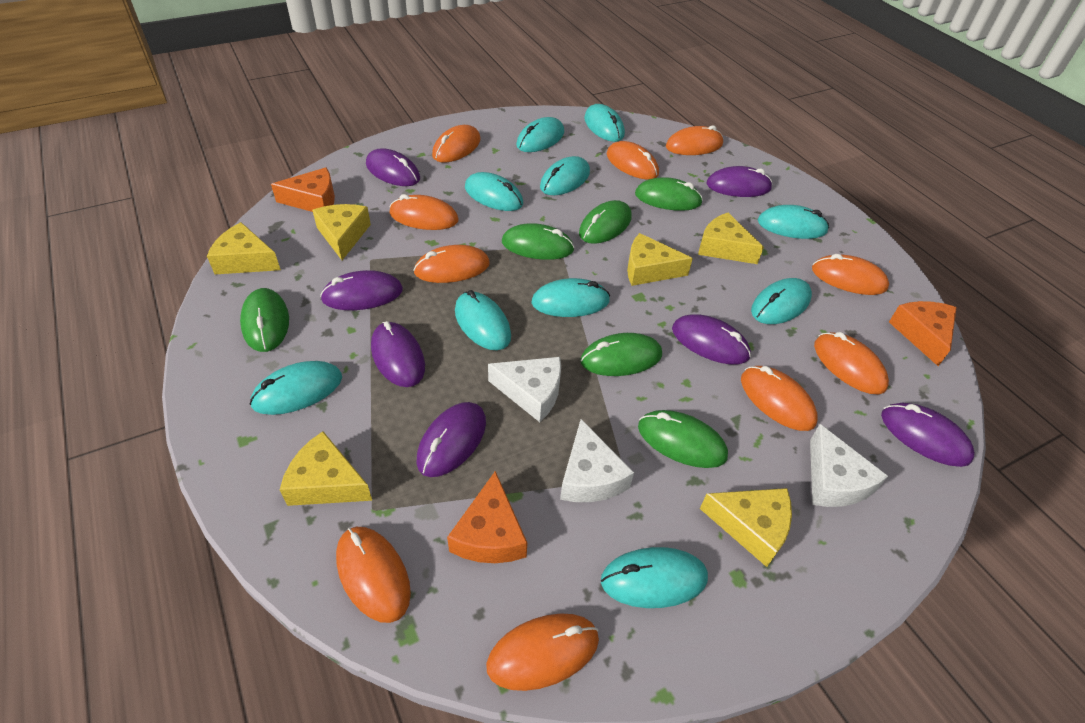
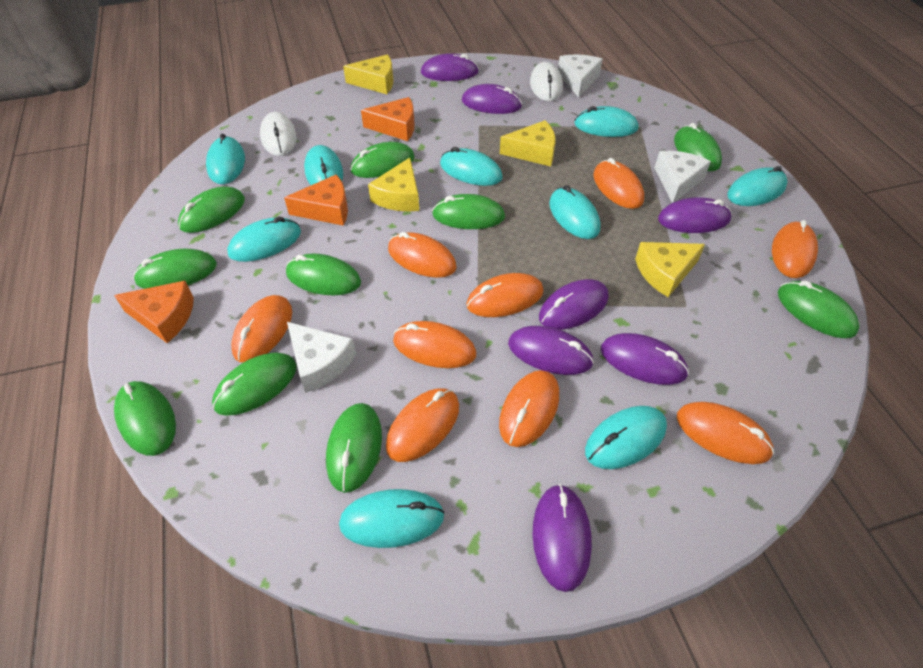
green mouse: 6 -> 10
orange mouse: 10 -> 9
turquoise mouse: 10 -> 9
white mouse: 0 -> 2
yellow cheese: 6 -> 4

